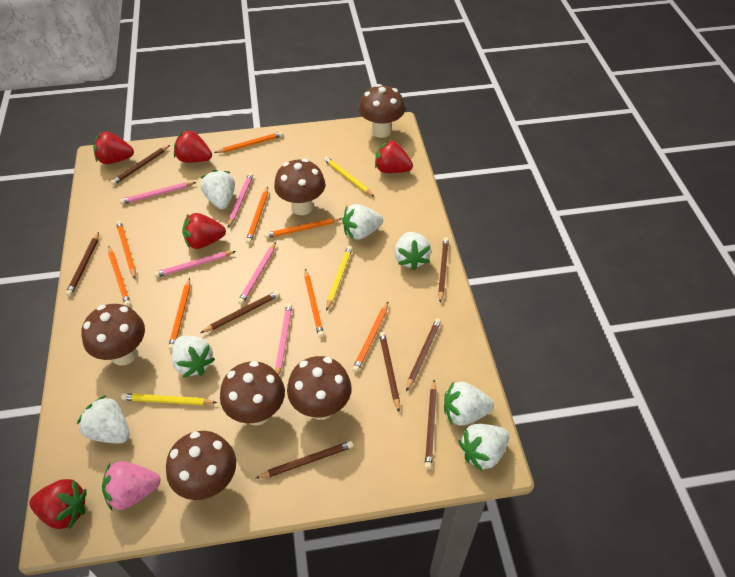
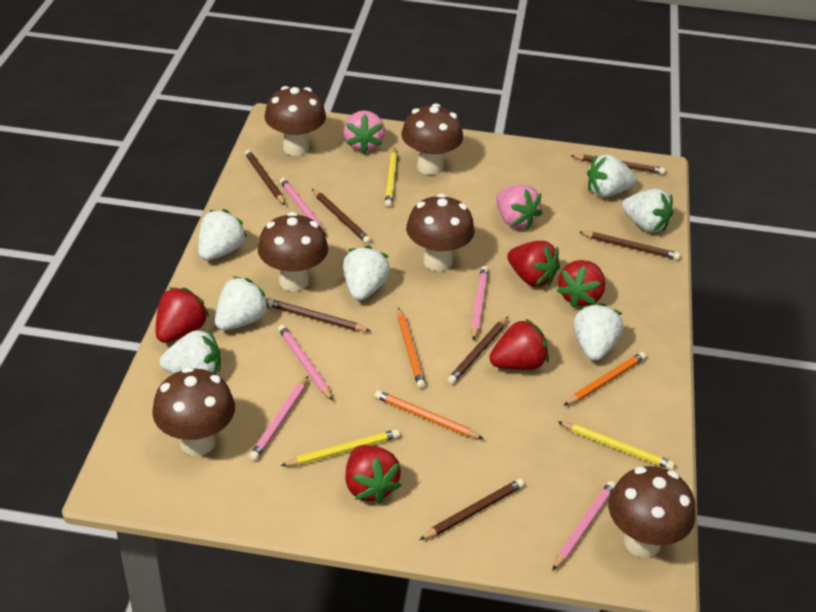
brown pencil: 8 -> 7
orange pencil: 8 -> 3
pink strawberry: 1 -> 2

